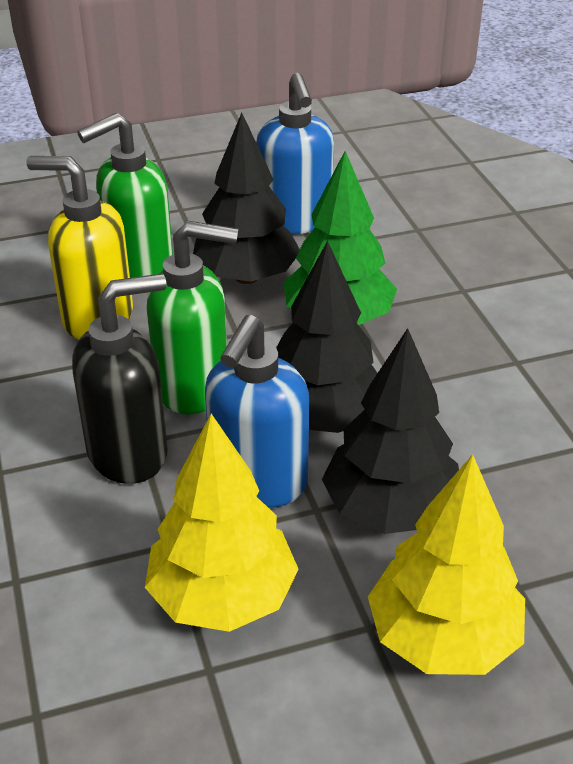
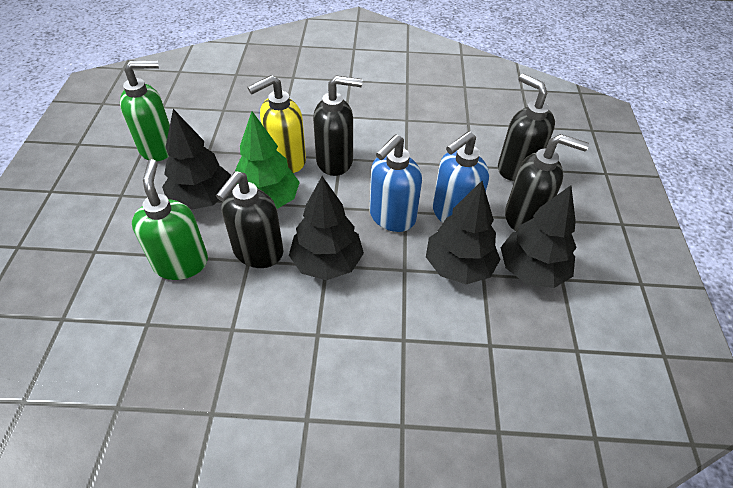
black soap dispenser: 1 -> 4
black tree: 3 -> 4
yellow tree: 2 -> 0

